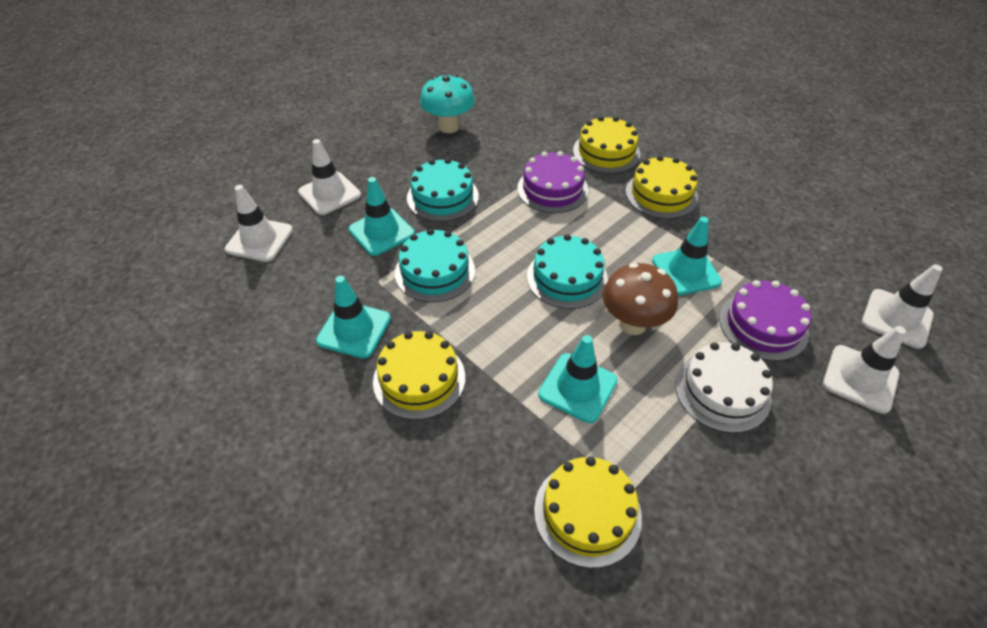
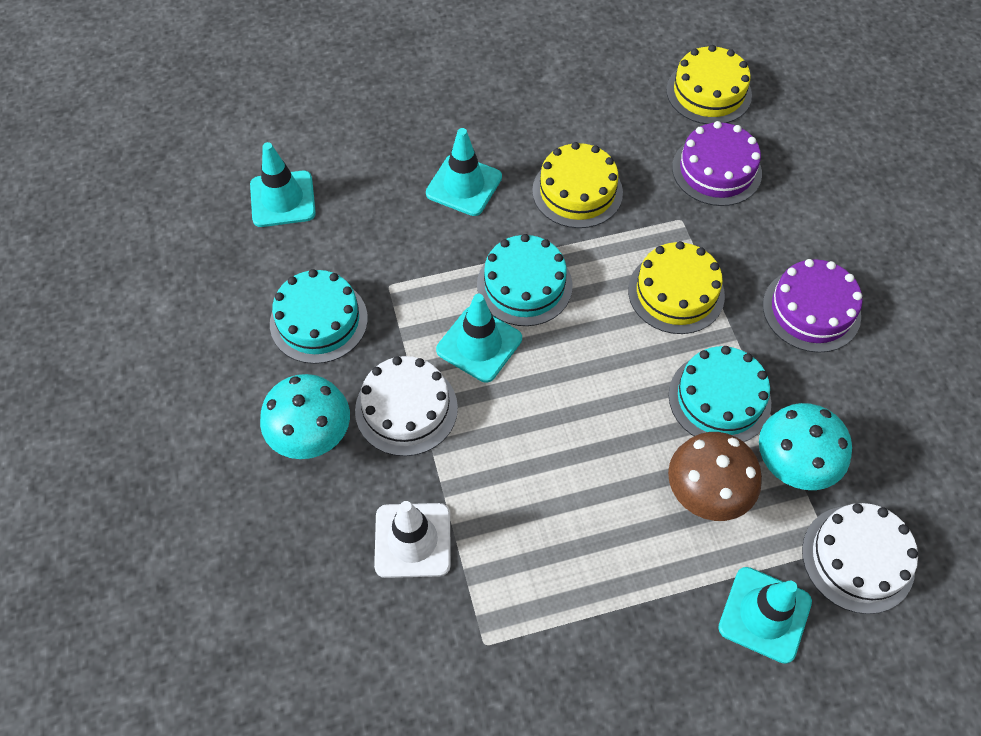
turquoise mushroom: 1 -> 2
white cake: 1 -> 2
white traffic cone: 4 -> 1
yellow cake: 4 -> 3

